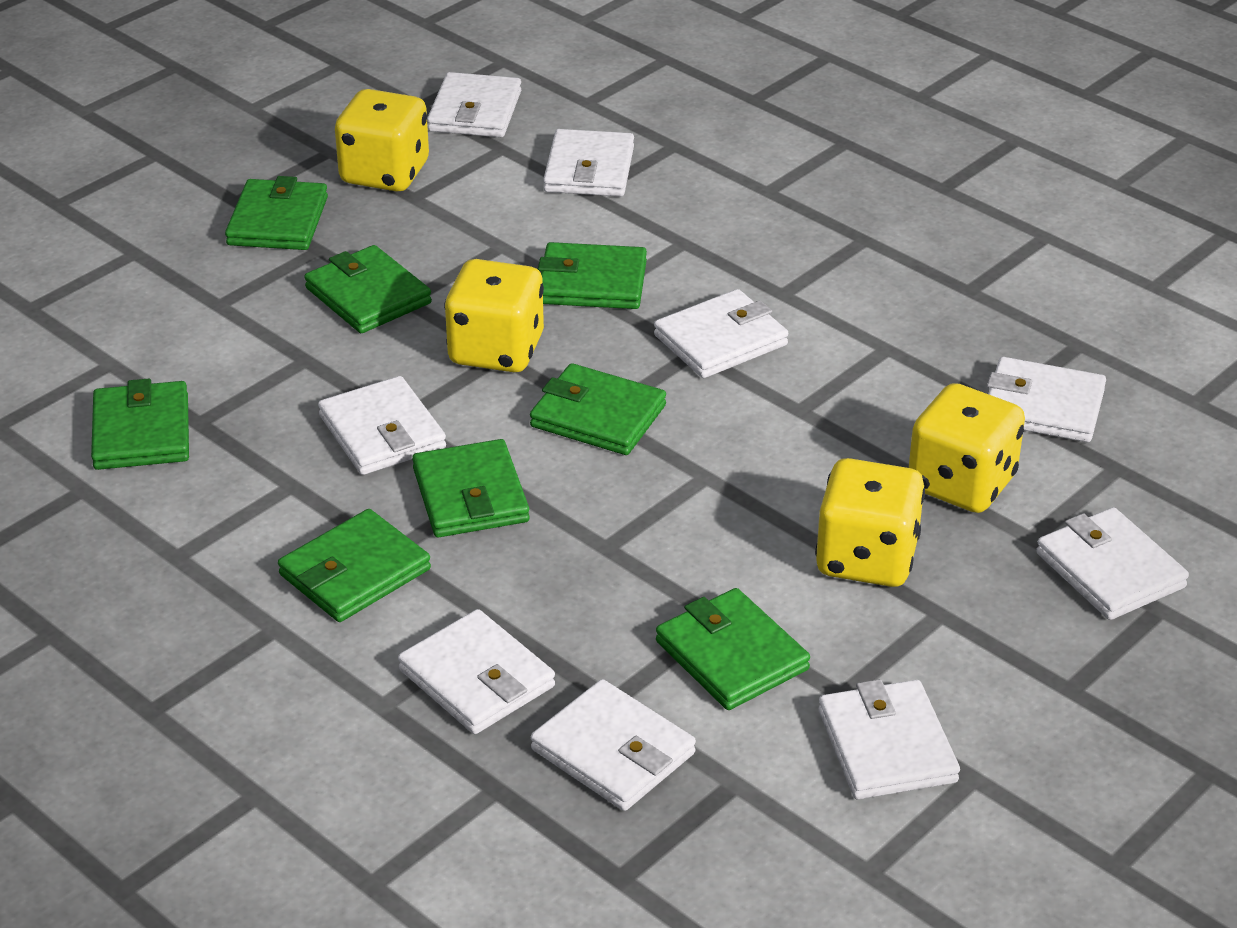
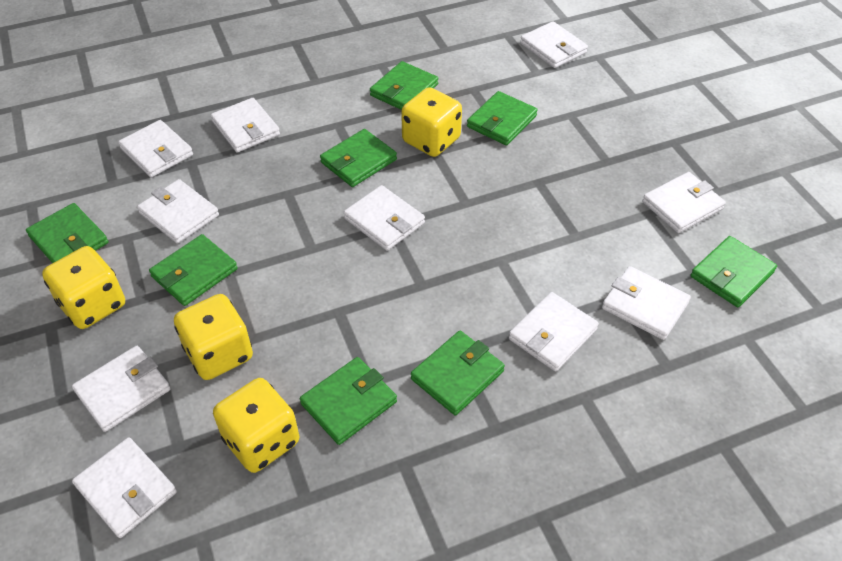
white wallet: 9 -> 10

